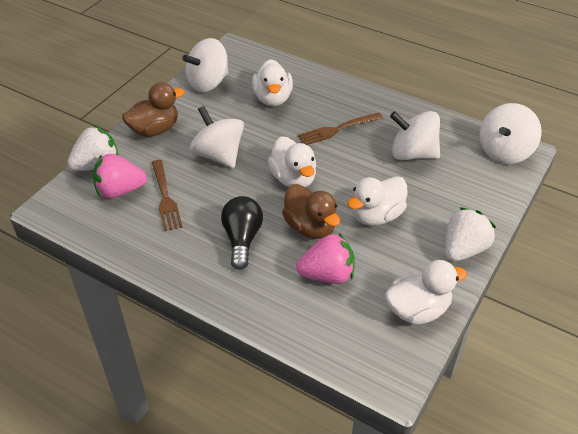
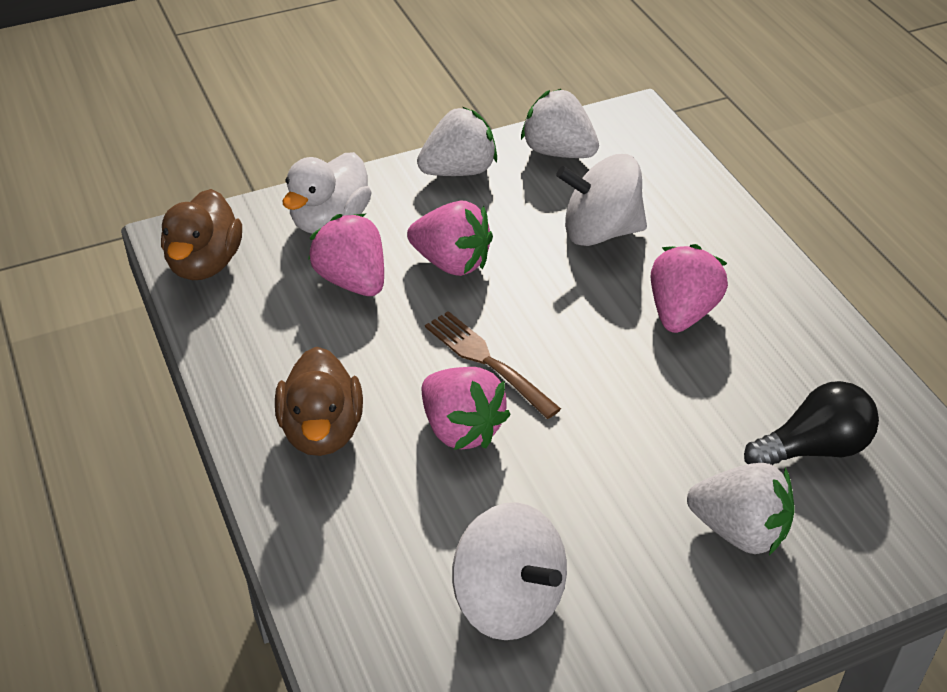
brown fork: 2 -> 1
pink strawberry: 2 -> 4
white duck: 4 -> 1
white spinning top: 4 -> 2
white strawberry: 2 -> 3

